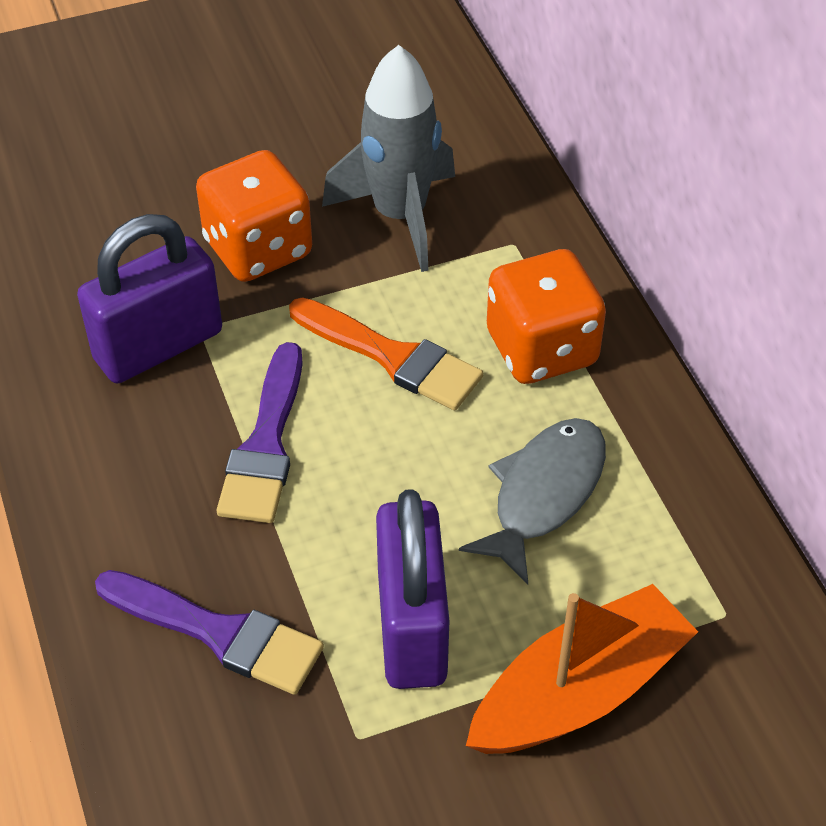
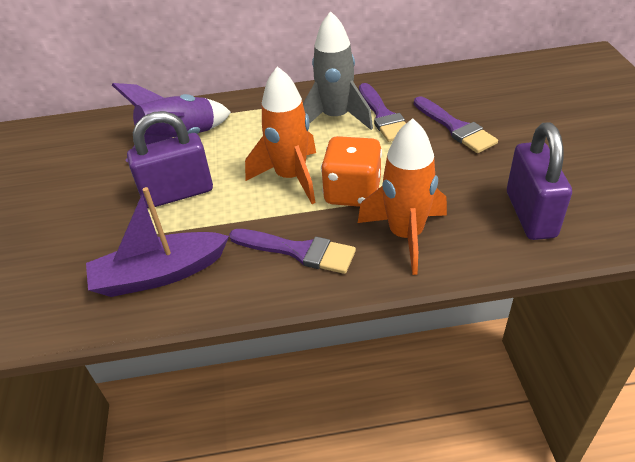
grey fish: 1 -> 0
orange boat: 1 -> 0
orange brush: 1 -> 0
orange dice: 2 -> 1
orange rocket: 0 -> 2
purple boat: 0 -> 1
purple brush: 2 -> 3
purple rocket: 0 -> 1

